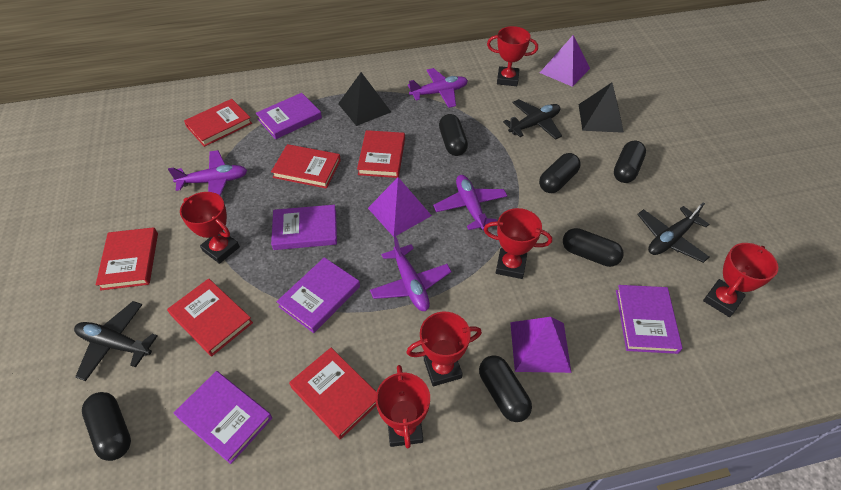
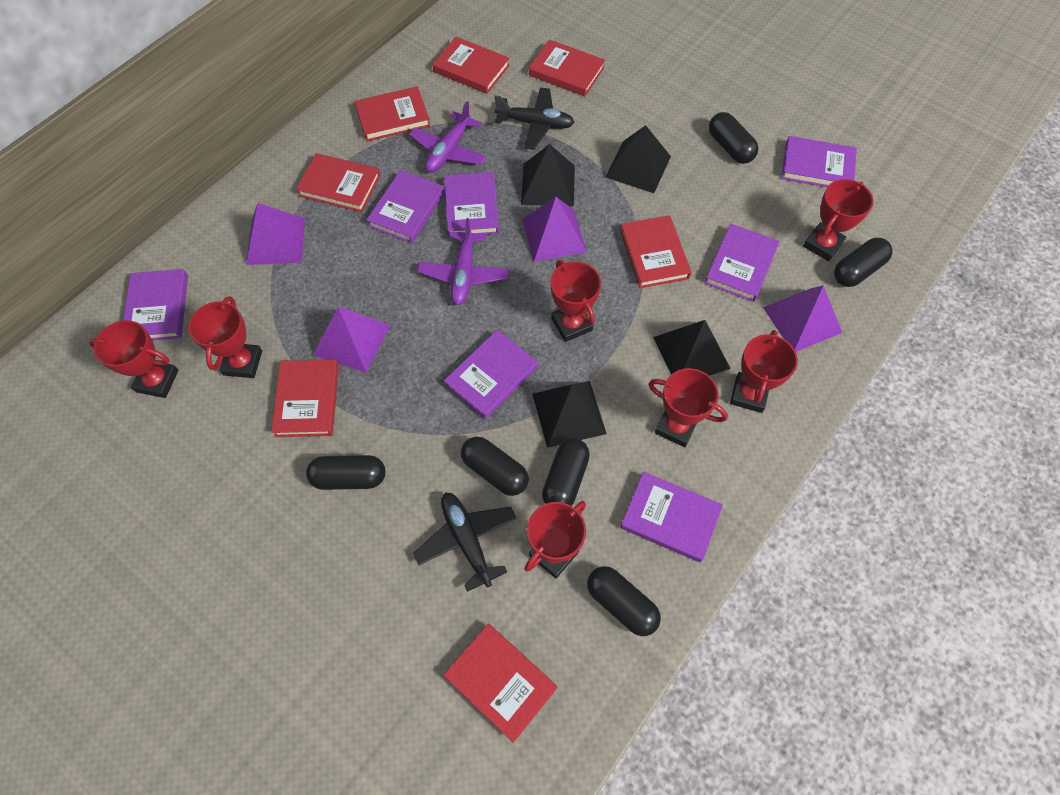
black plane: 3 -> 2
black pyramid: 2 -> 4
purple book: 5 -> 7
purple plane: 4 -> 2
purple pyramid: 3 -> 4
red book: 6 -> 7
red trophy: 6 -> 7

